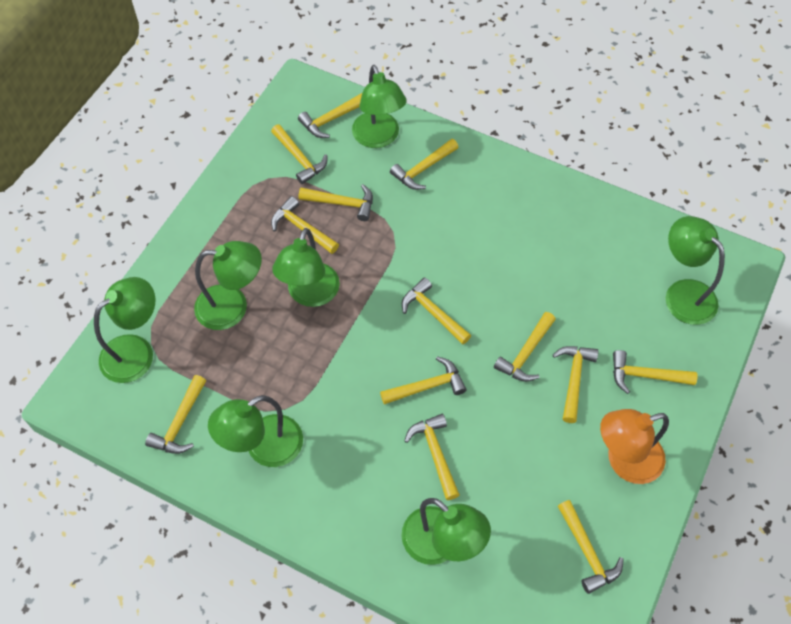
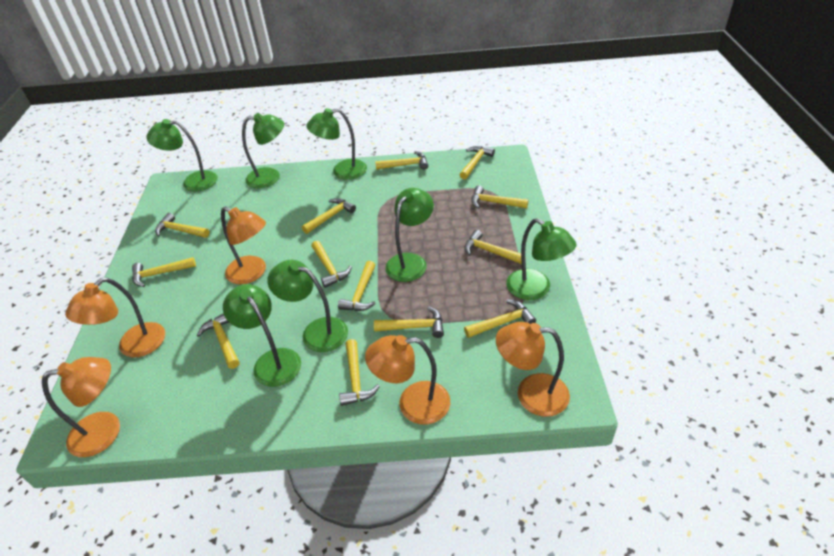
orange lamp: 1 -> 5

